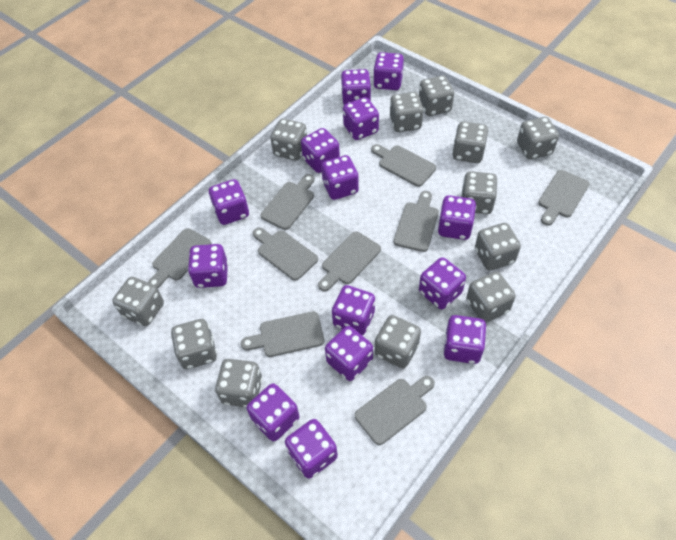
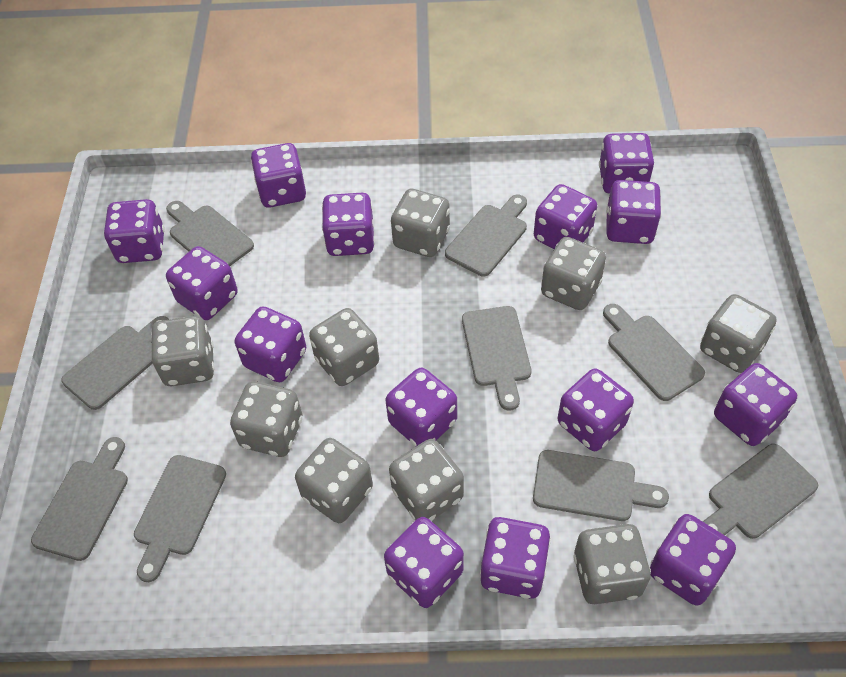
grey dice: 12 -> 9

